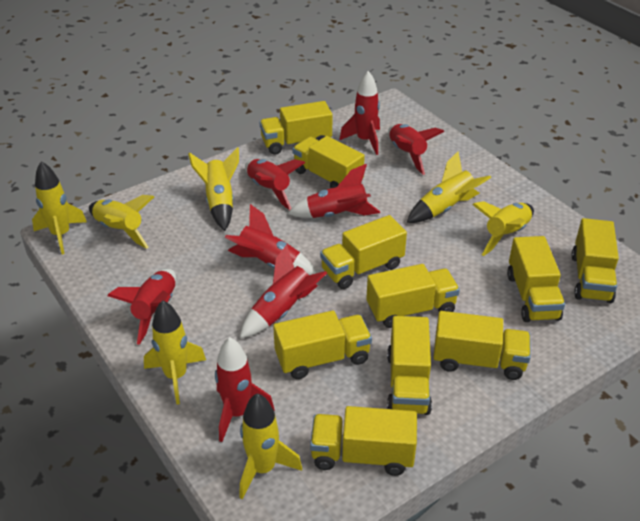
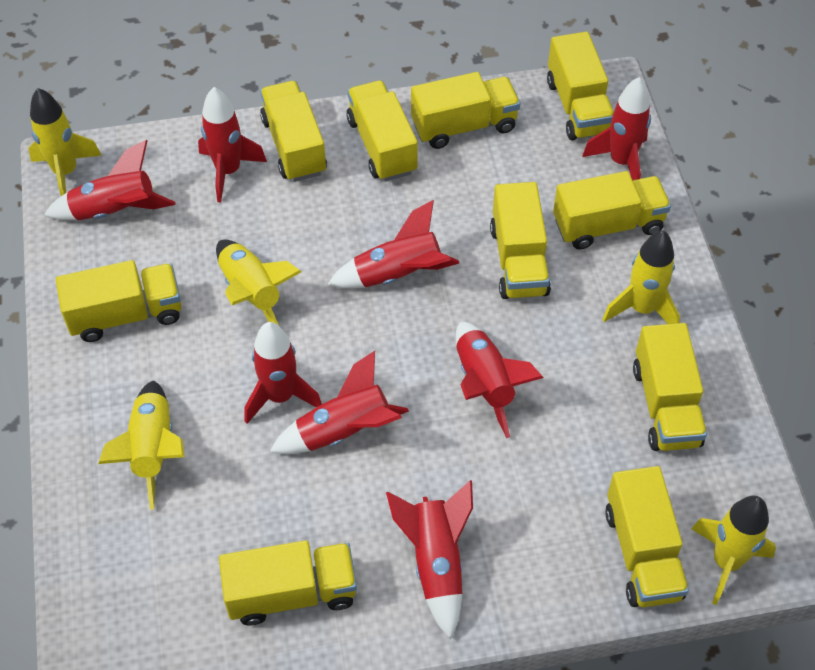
yellow rocket: 7 -> 5

